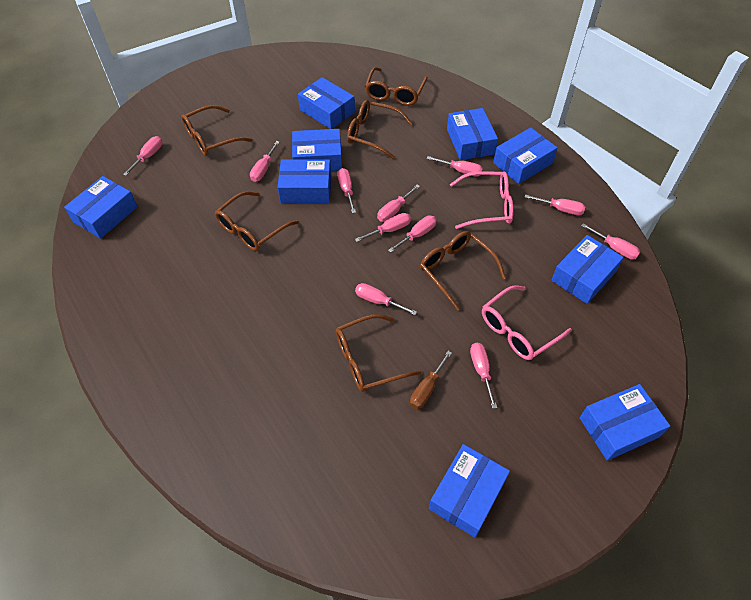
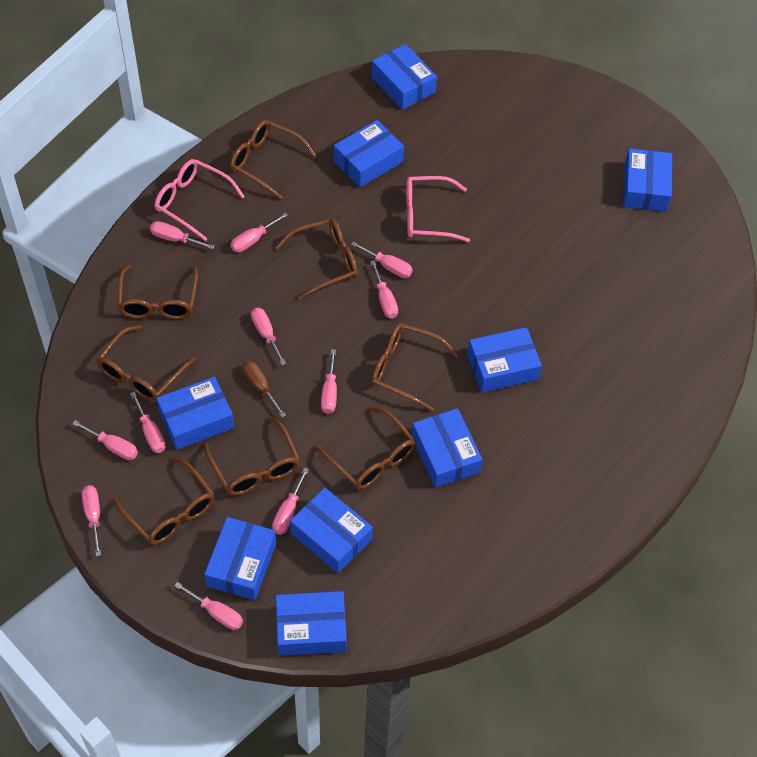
brown glasses: 6 -> 8

